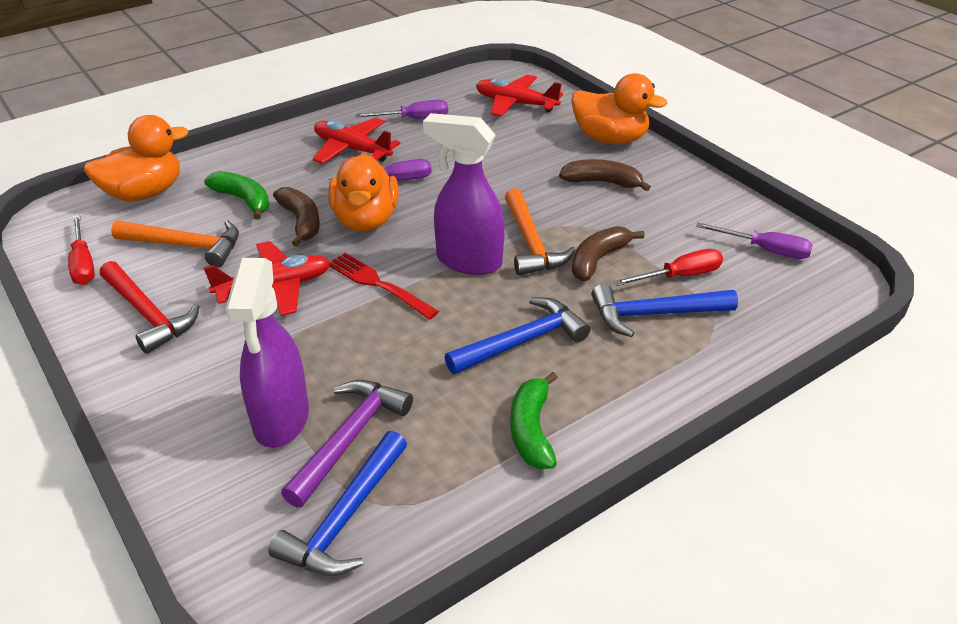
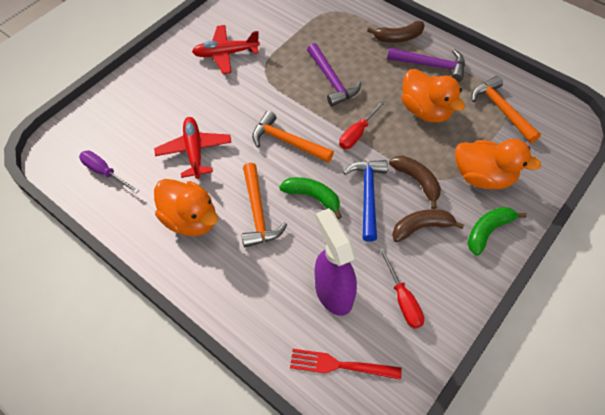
blue hammer: 3 -> 1
orange hammer: 2 -> 3
purple hammer: 1 -> 2
purple screwdriver: 3 -> 1
purple spray bottle: 2 -> 1
red hammer: 1 -> 0
red plane: 3 -> 2

